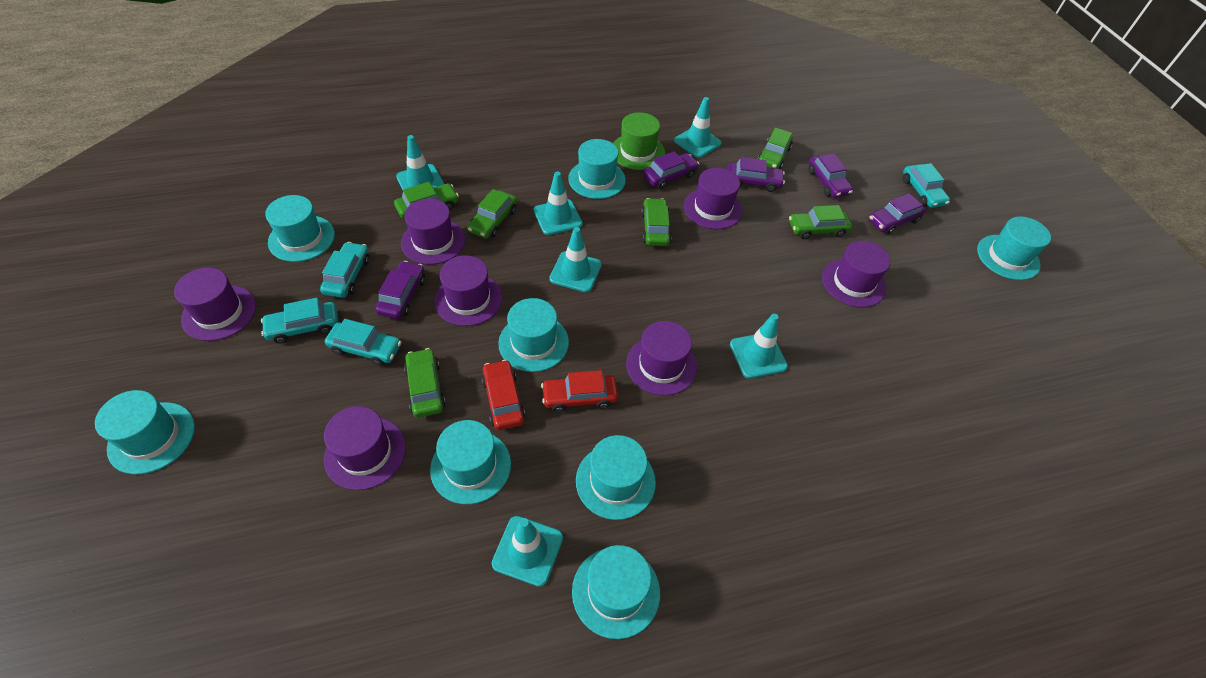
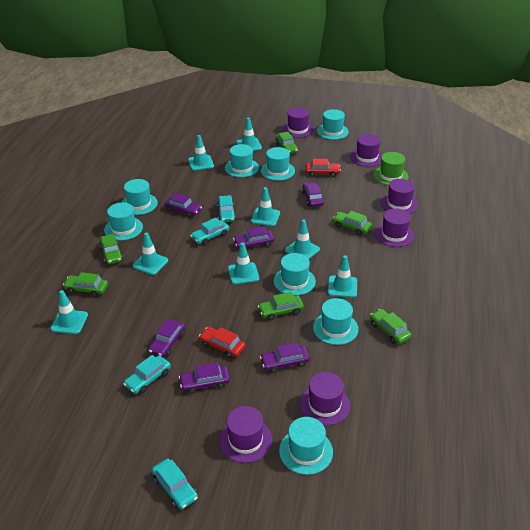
purple car: 5 -> 6
purple hat: 7 -> 6
turquoise traffic cone: 6 -> 8

